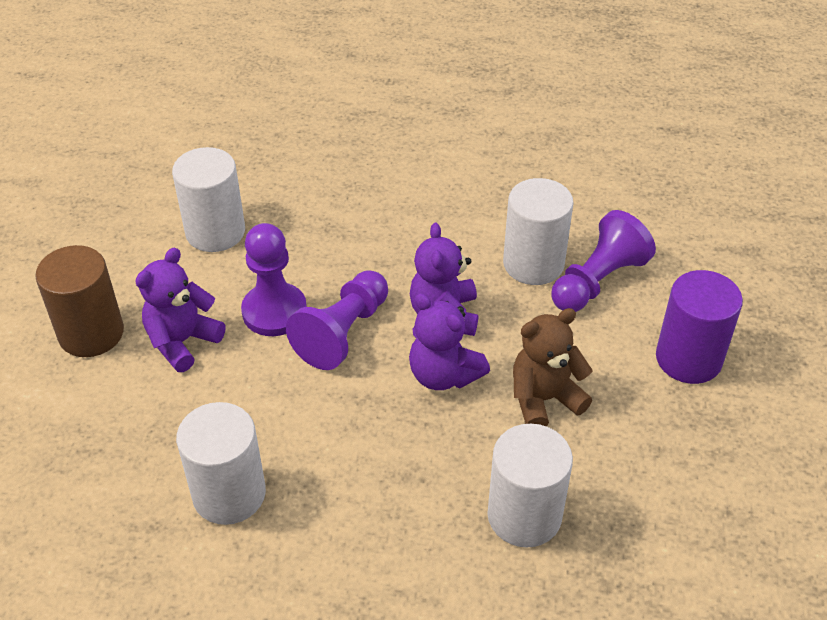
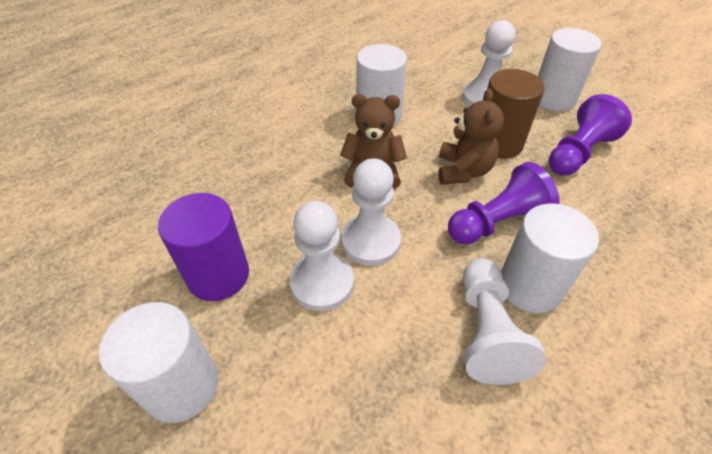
brown teddy bear: 1 -> 2
purple pawn: 3 -> 2
purple teddy bear: 3 -> 0
white pawn: 0 -> 4

